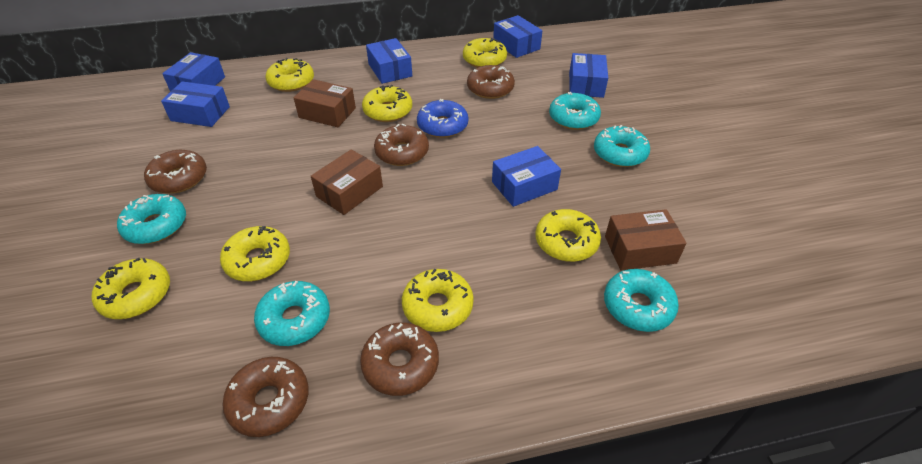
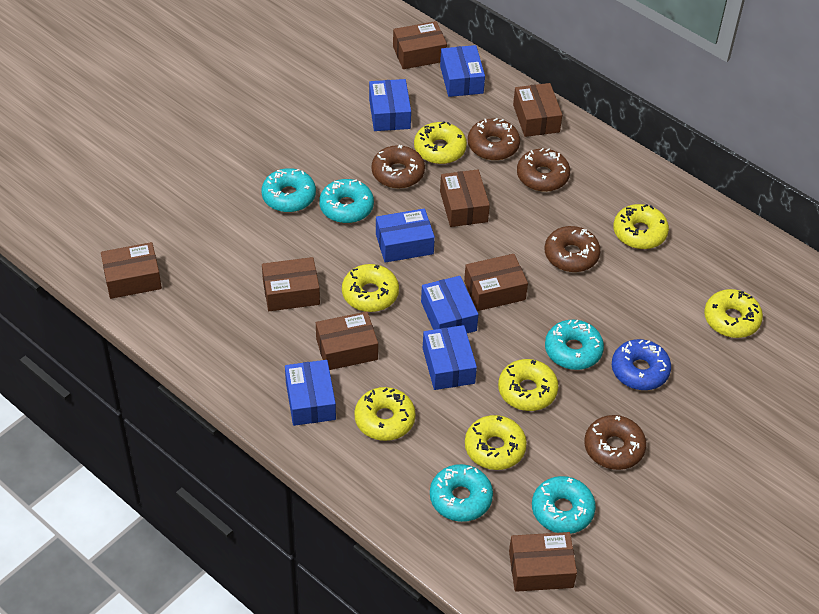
brown box: 3 -> 8

